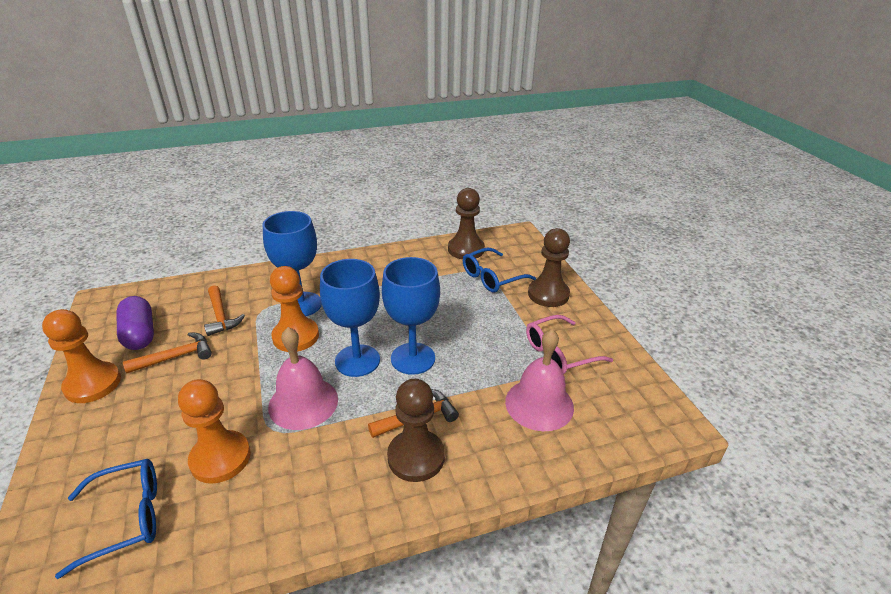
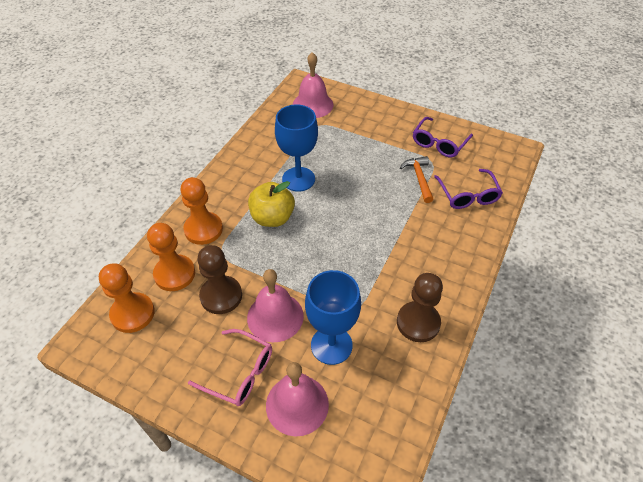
blue glasses: 2 -> 0
blue goblet: 3 -> 2
brown pawn: 3 -> 2
orange hammer: 3 -> 1
pink bell: 2 -> 3
purple capsule: 1 -> 0
purple glasses: 0 -> 2
yellow apple: 0 -> 1

